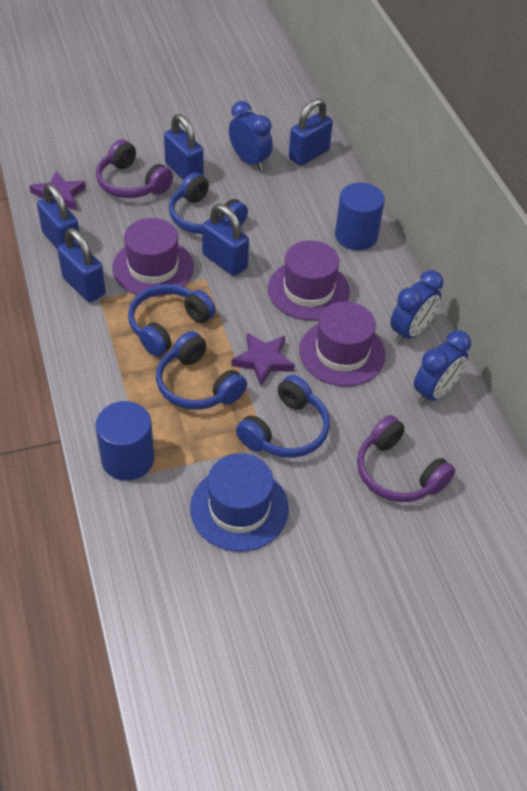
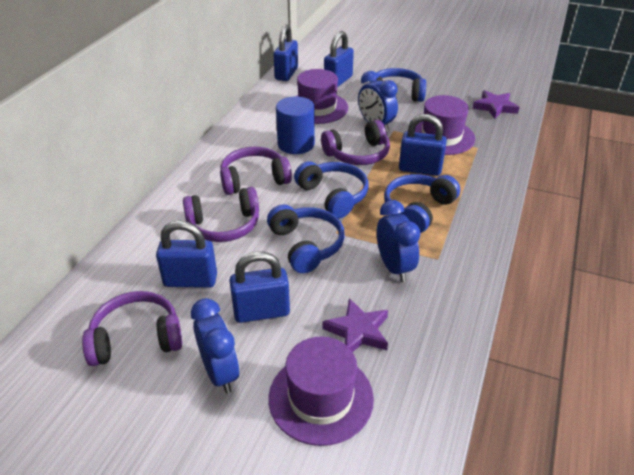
blue cylinder: 2 -> 1
blue hat: 1 -> 0
purple headphones: 2 -> 4

